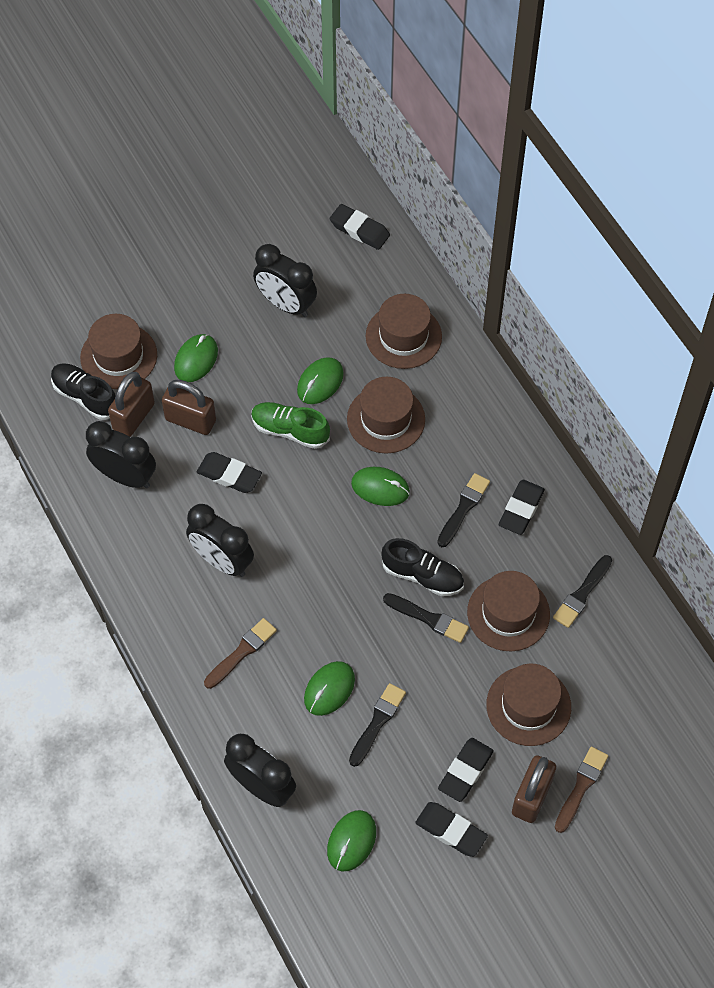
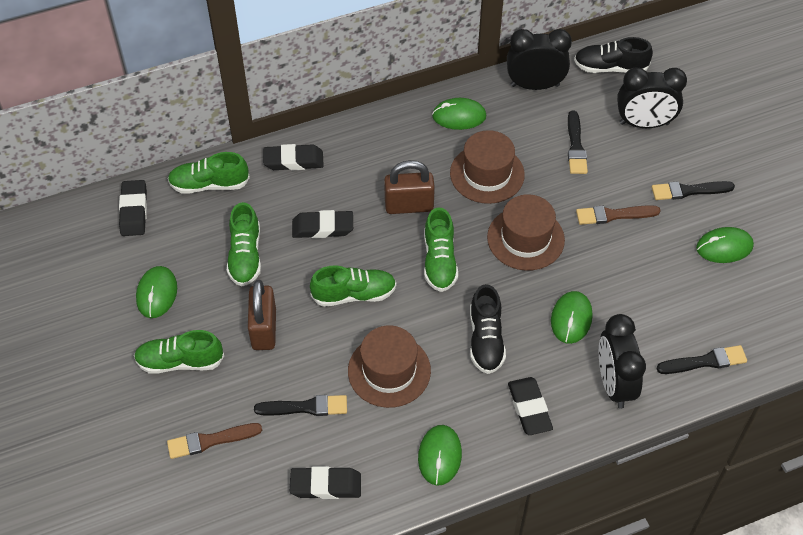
black clock: 4 -> 3
brown hat: 5 -> 3
brown padlock: 3 -> 2
green shoe: 1 -> 5

